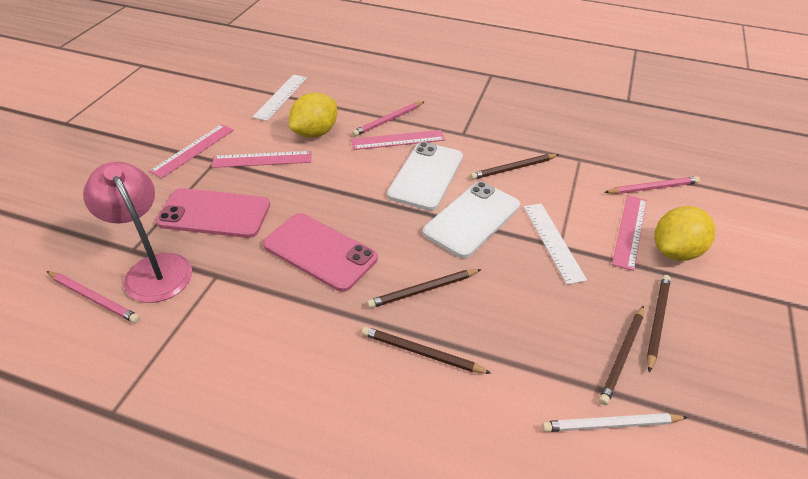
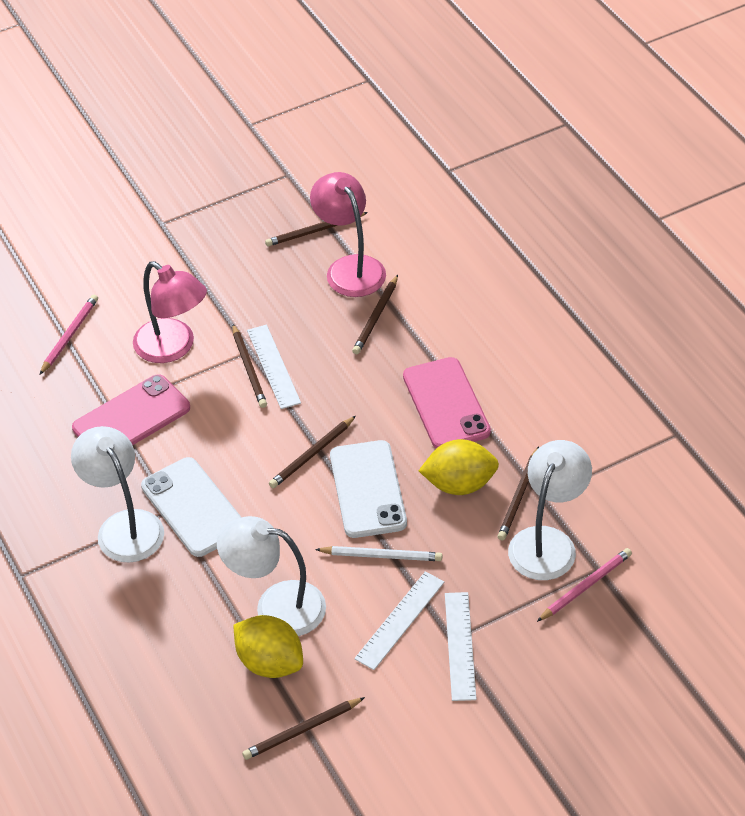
brown pencil: 5 -> 6
pink lamp: 1 -> 2
pink pencil: 3 -> 2
pink ruler: 4 -> 0
white lamp: 0 -> 3
white ruler: 2 -> 3

